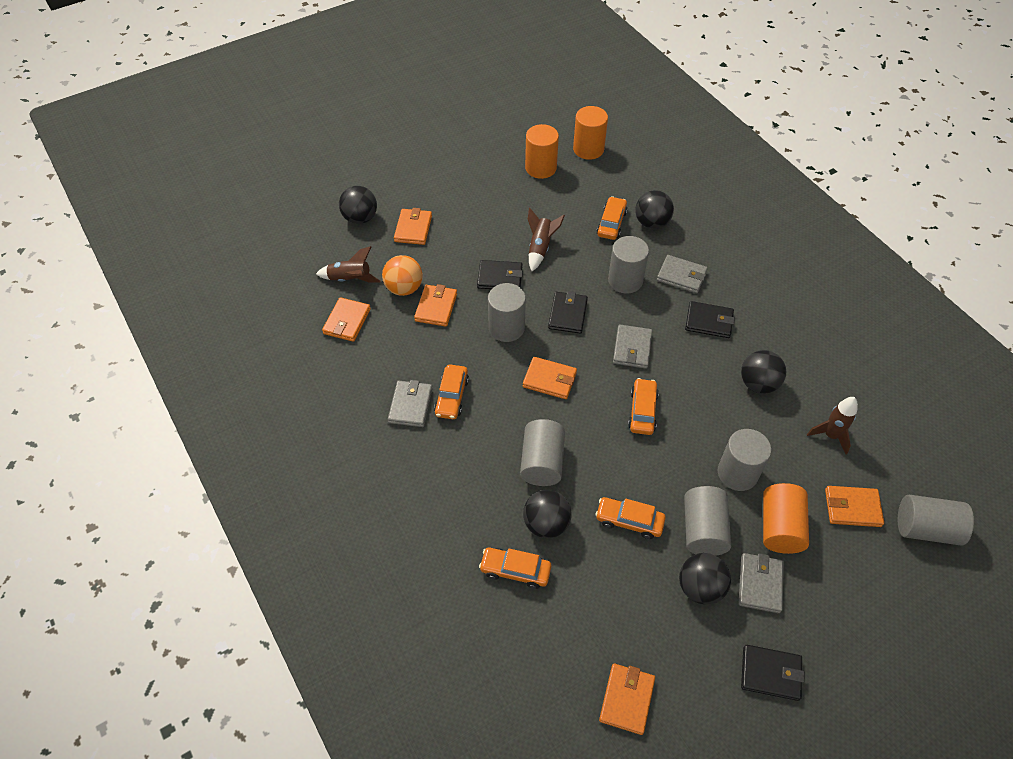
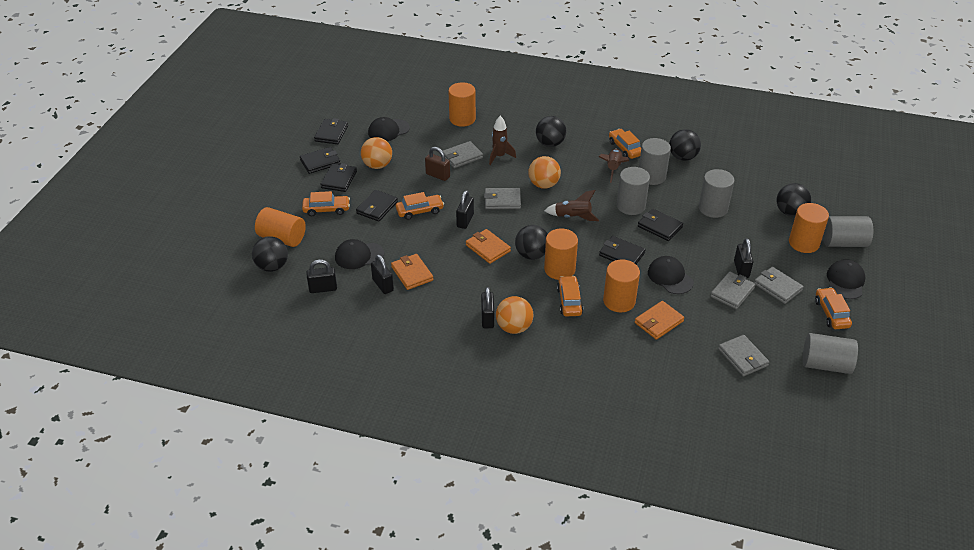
black cap: 0 -> 4
black padlock: 0 -> 5
black wallet: 4 -> 6
brown padlock: 0 -> 1
grey cylinder: 6 -> 5
grey wallet: 4 -> 5
orange ball: 1 -> 3
orange cylinder: 3 -> 5
orange wallet: 6 -> 3

